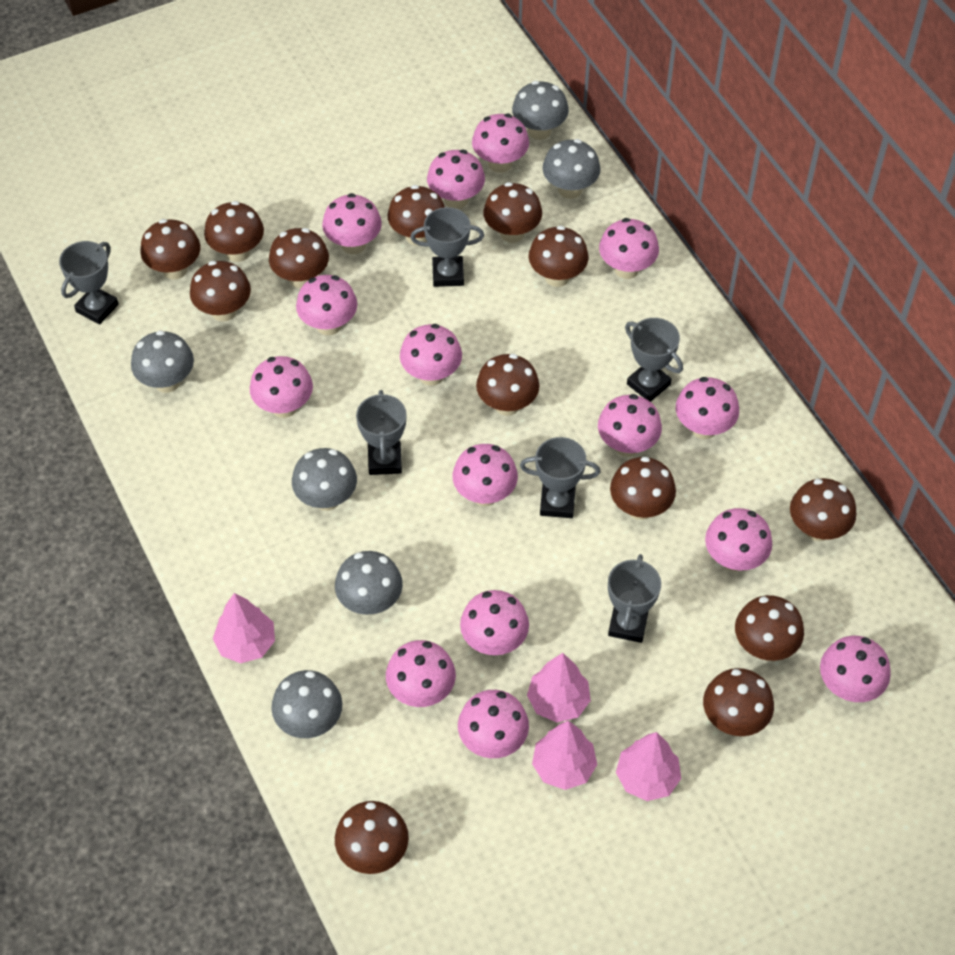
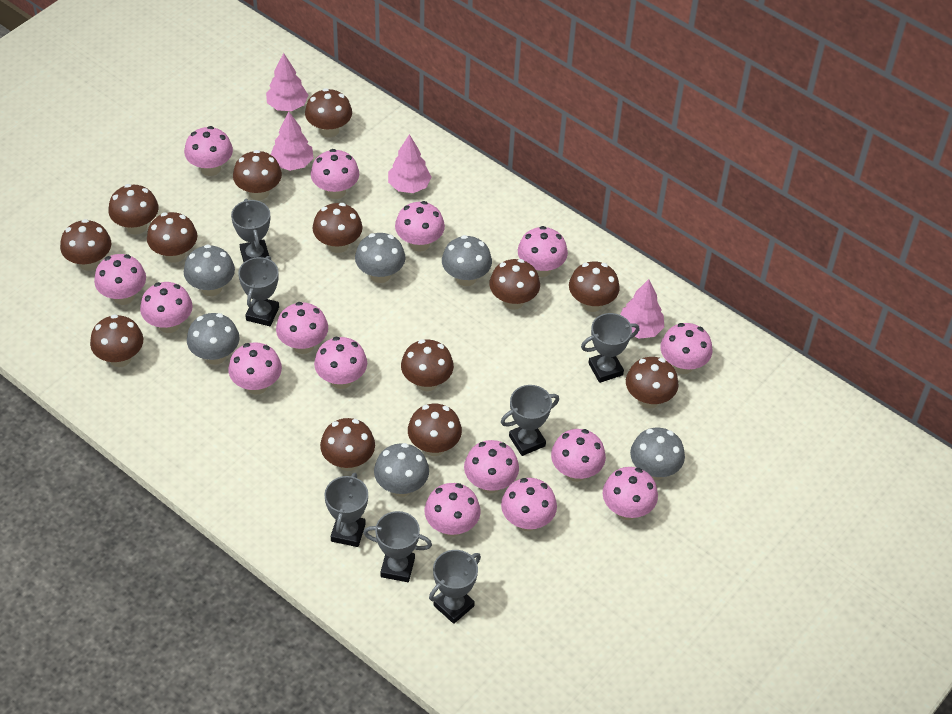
grey trophy: 6 -> 7

